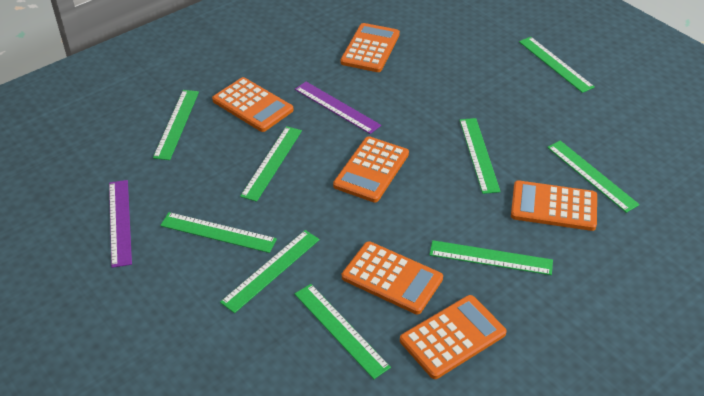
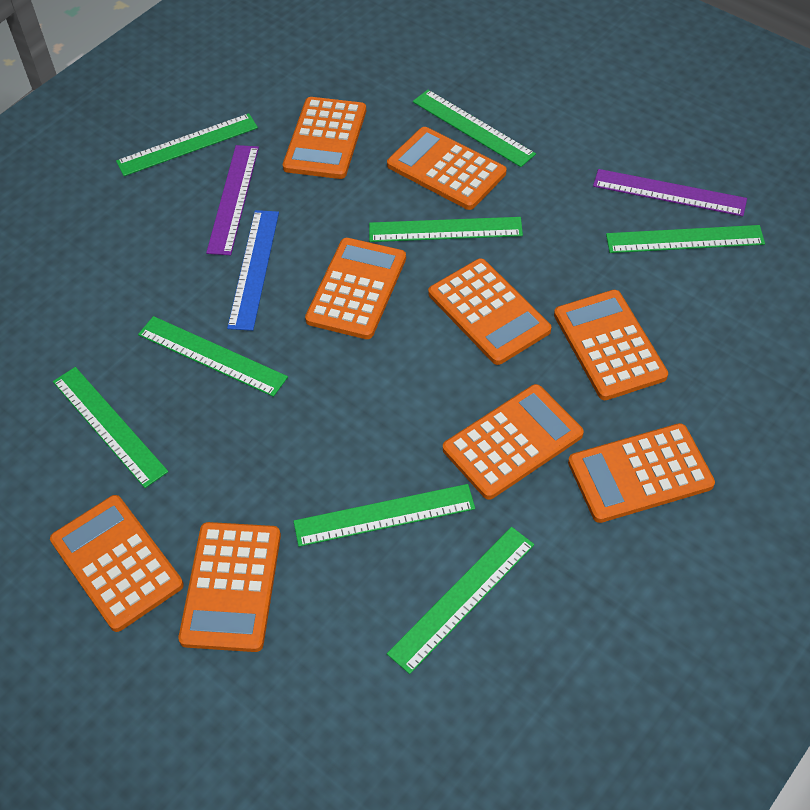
blue ruler: 0 -> 1
green ruler: 9 -> 8
orange calculator: 6 -> 9

